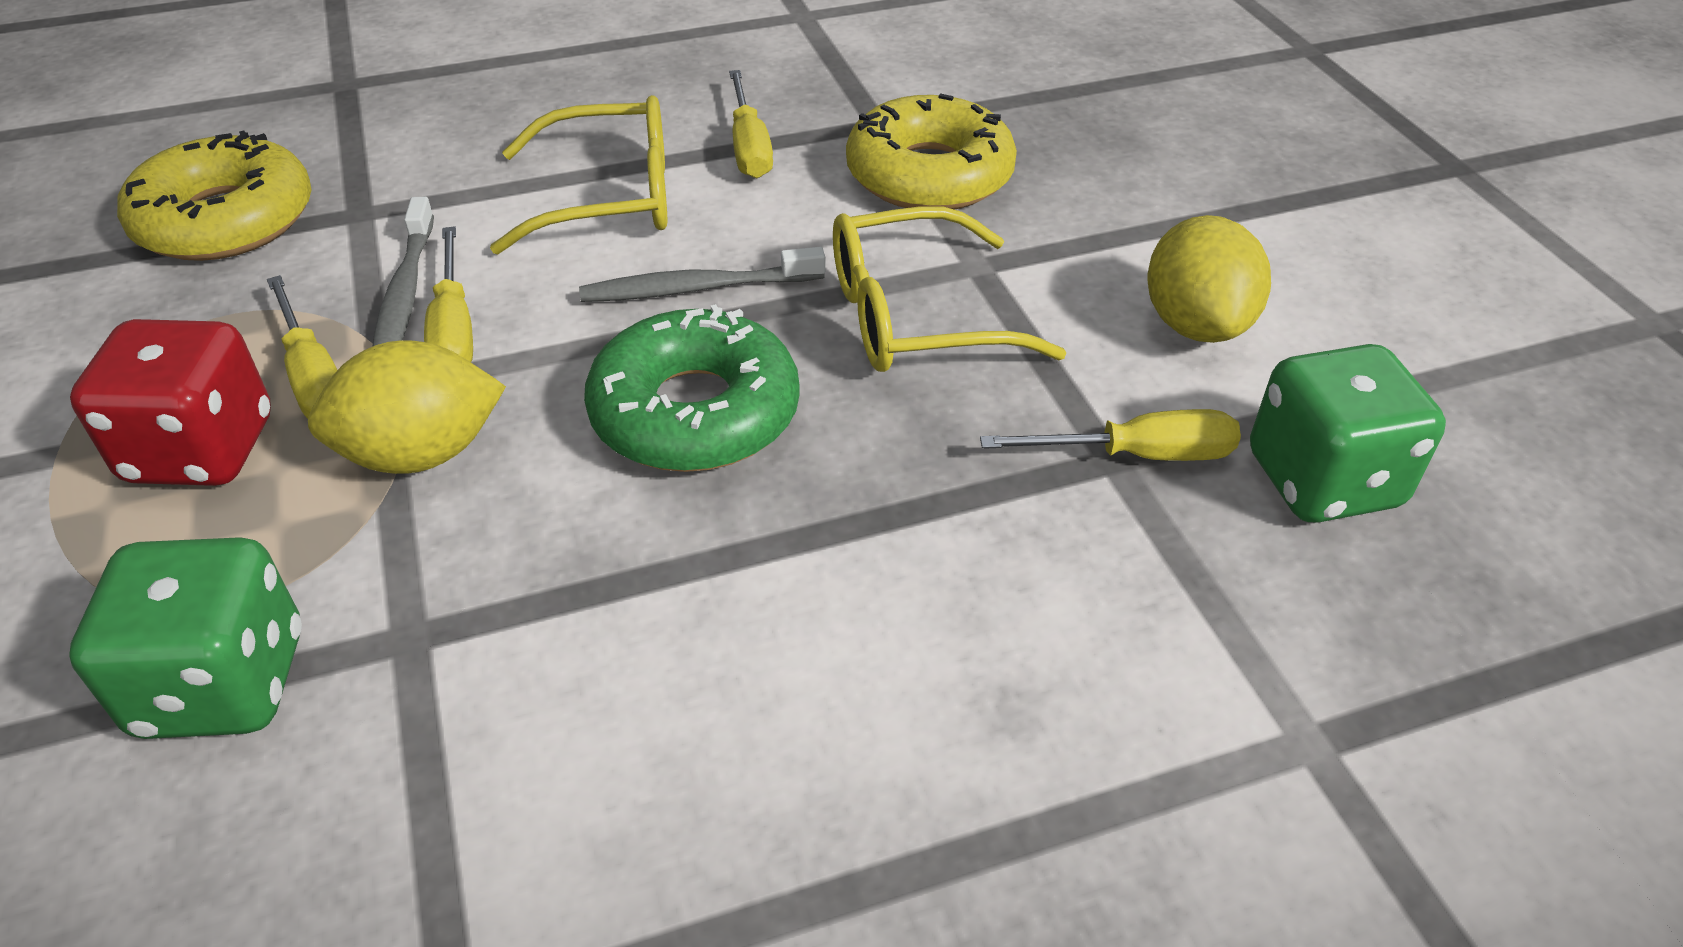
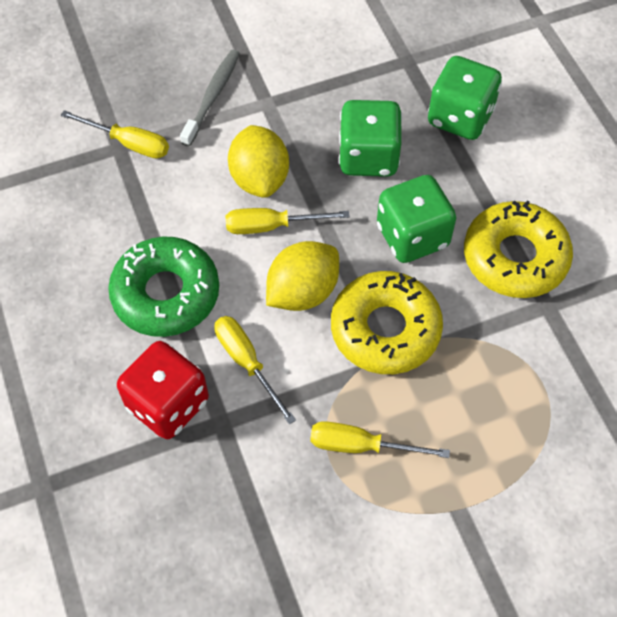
green dice: 2 -> 3
grey toothbrush: 2 -> 1
yellow glasses: 2 -> 0

